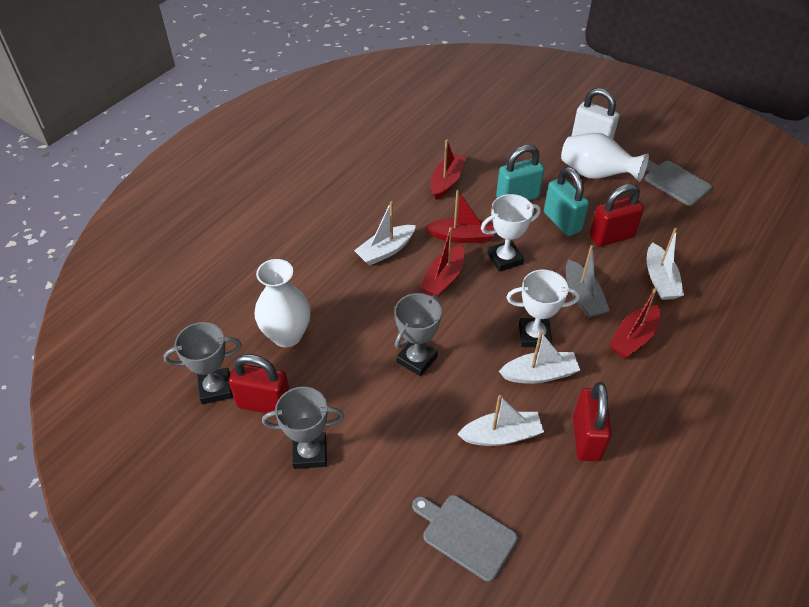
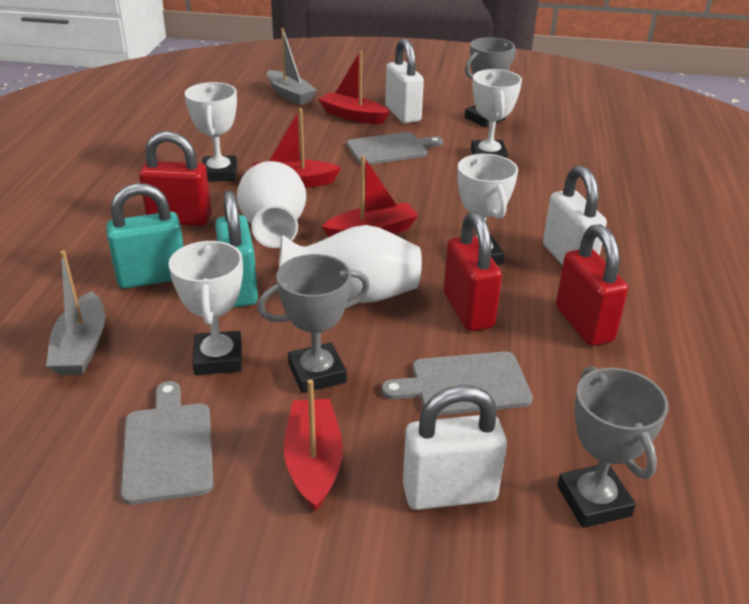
grey boat: 1 -> 2
grey cutting board: 2 -> 3
white boat: 4 -> 0
white padlock: 1 -> 3
white trophy: 2 -> 4

